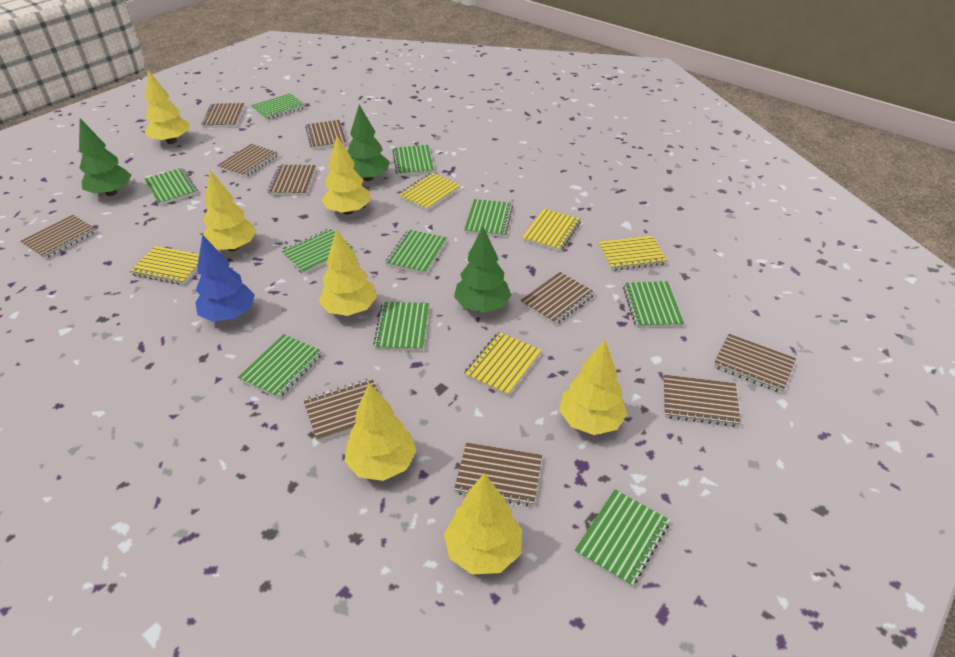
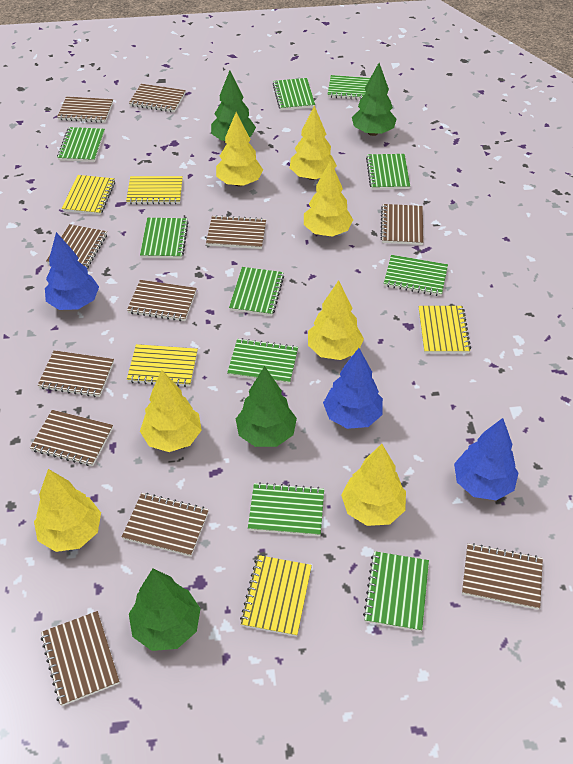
blue tree: 1 -> 3
brown notebook: 10 -> 11
green tree: 3 -> 4

